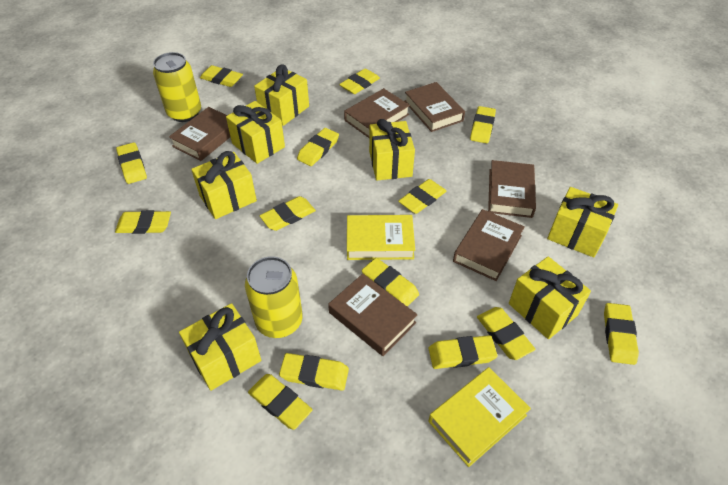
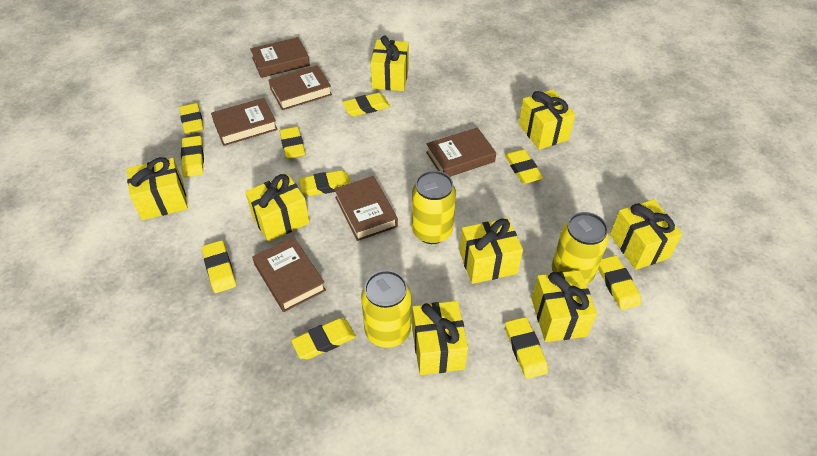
yellow book: 2 -> 0
yellow can: 2 -> 3
yellow eraser: 14 -> 10
yellow gift: 7 -> 8

